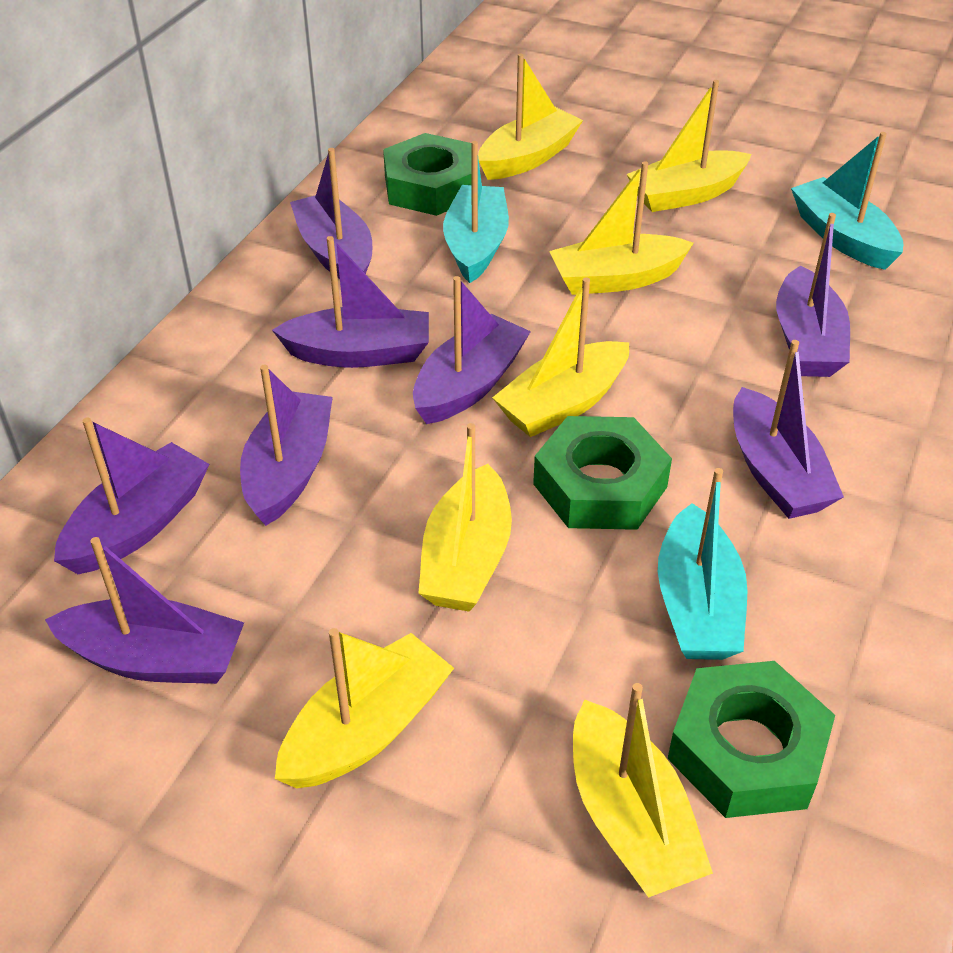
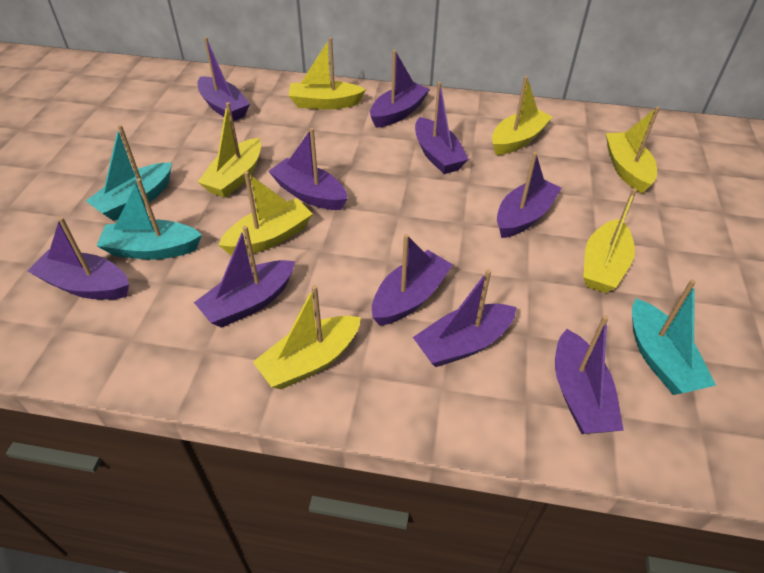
green nut: 3 -> 0
purple boat: 8 -> 10

